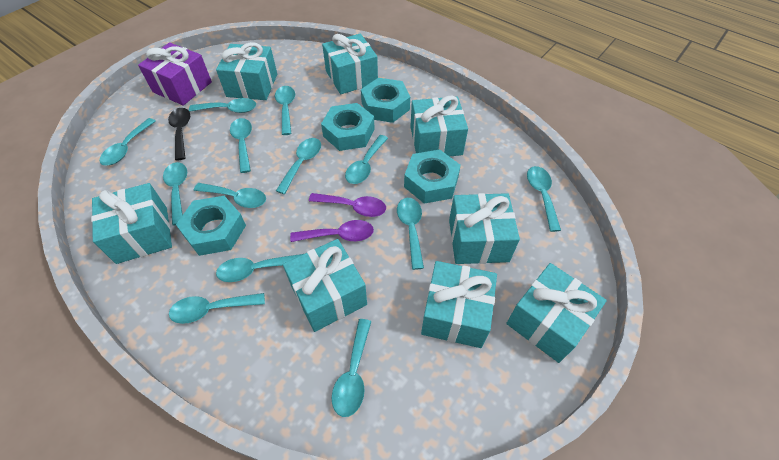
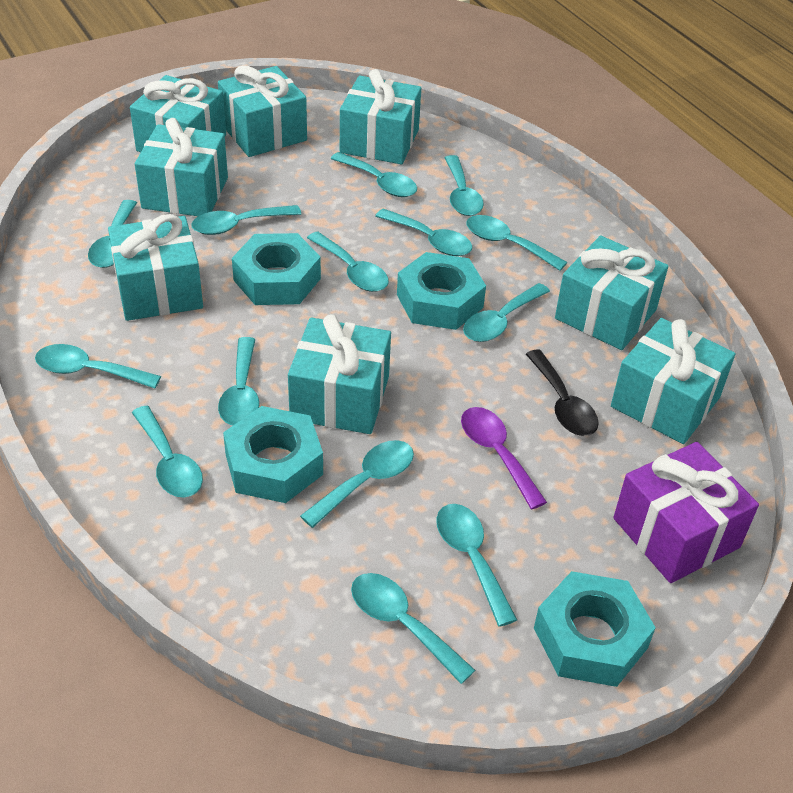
purple spoon: 2 -> 1
turquoise spoon: 13 -> 14

